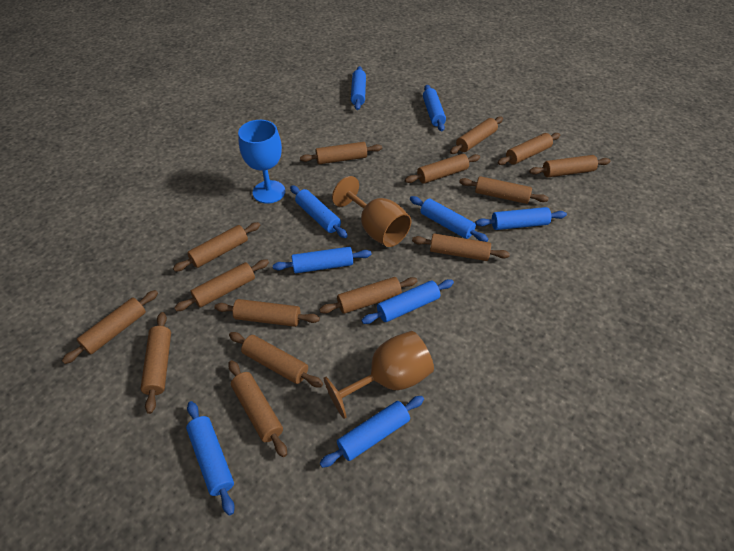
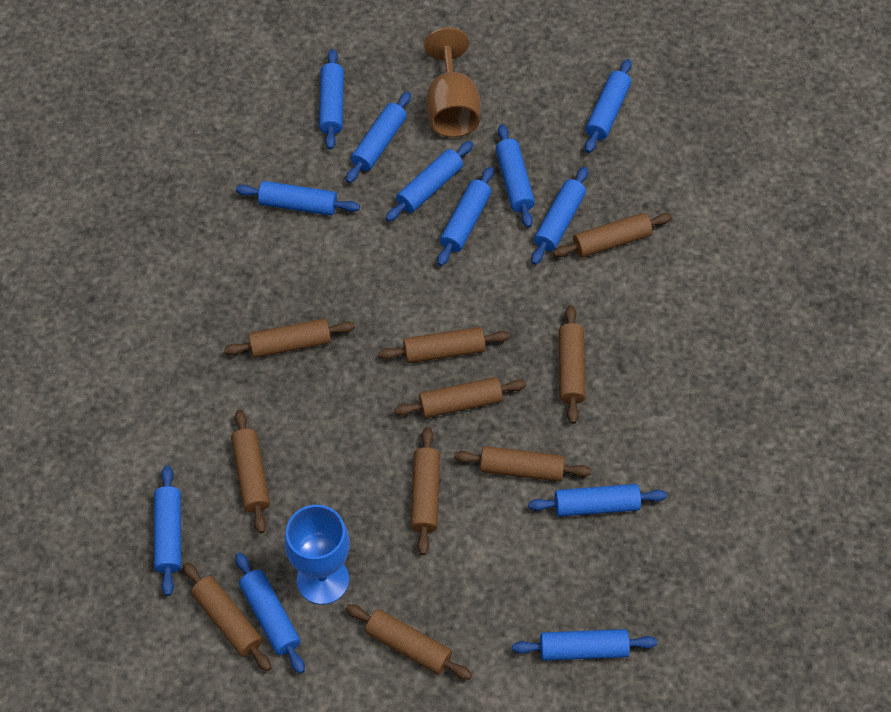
blue rolling pin: 9 -> 12
brown goblet: 2 -> 1
brown rolling pin: 15 -> 10

